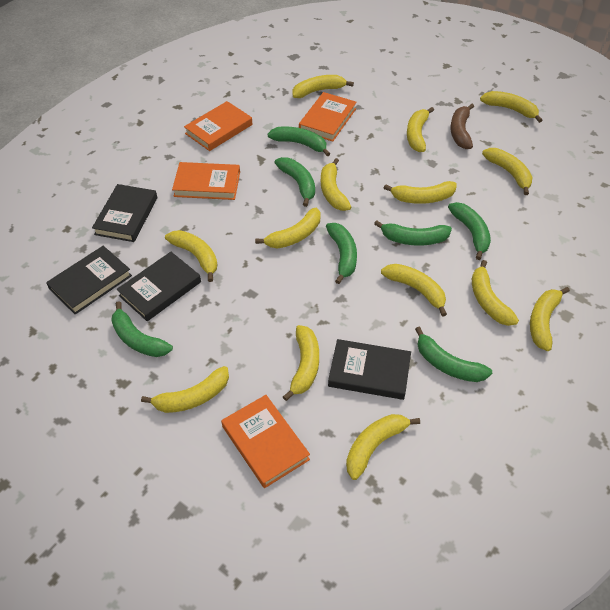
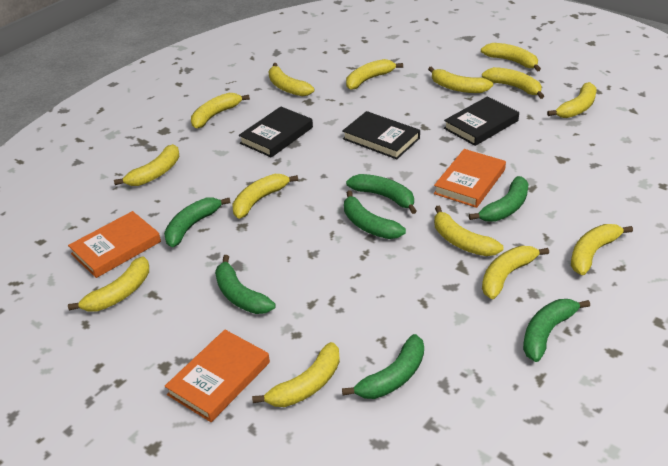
black book: 4 -> 3
brown banana: 1 -> 0
orange book: 4 -> 3

